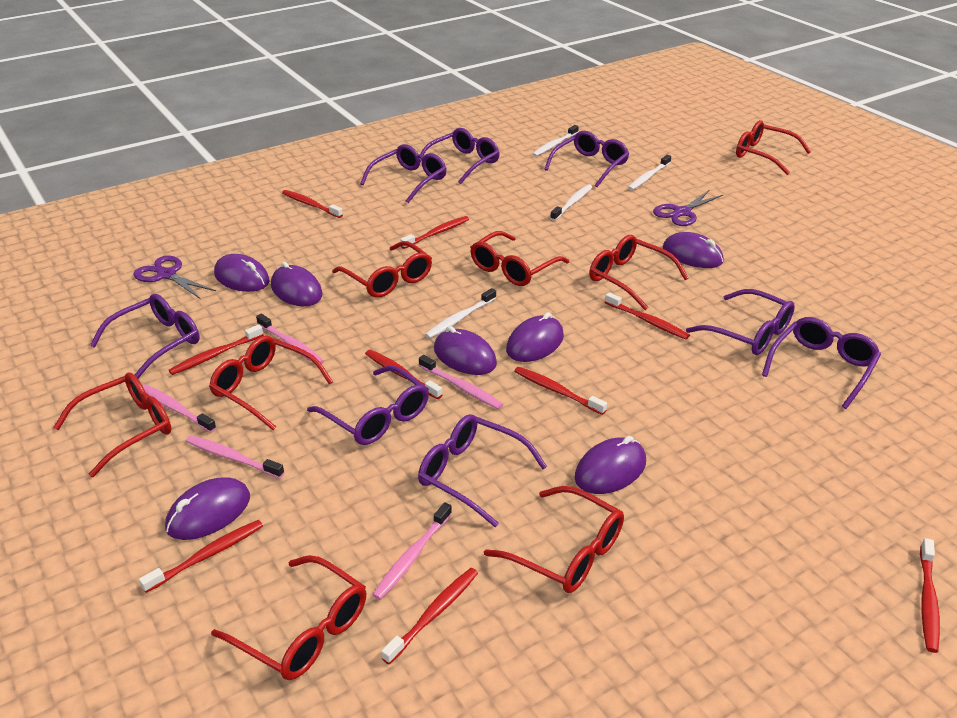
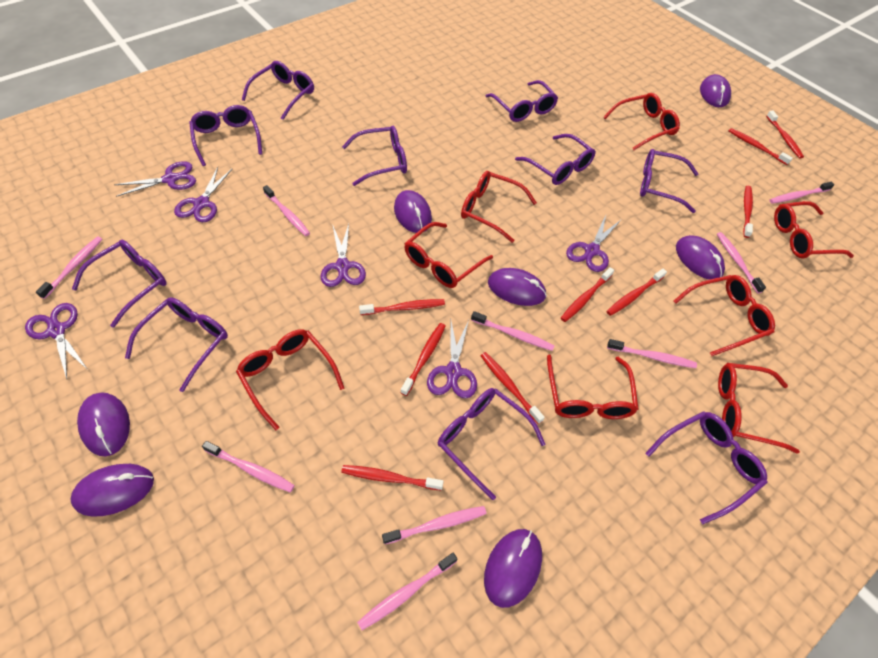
pink toothbrush: 5 -> 9
purple glasses: 8 -> 10
purple scissors: 2 -> 6
white toothbrush: 4 -> 0

